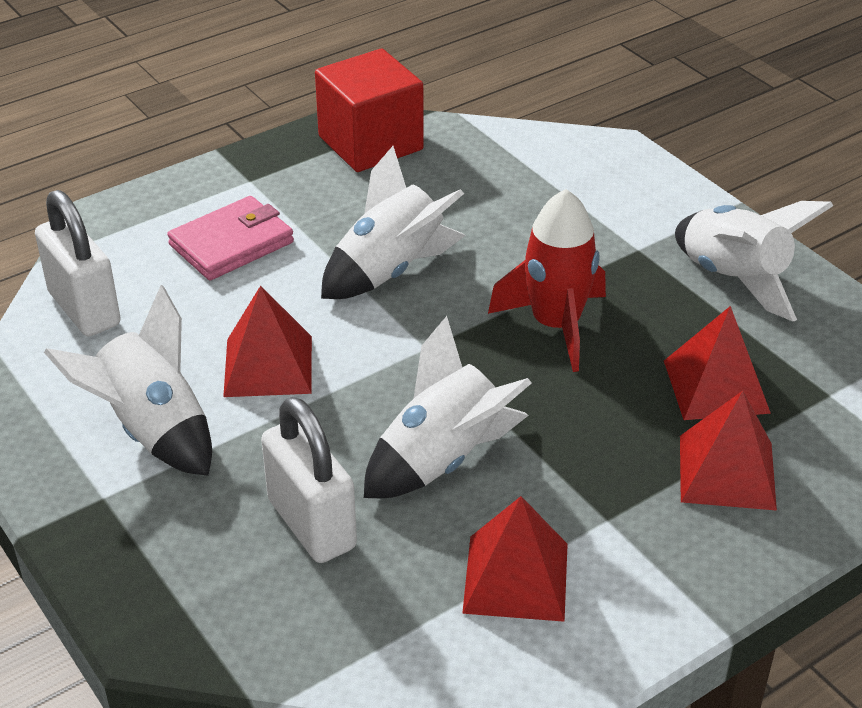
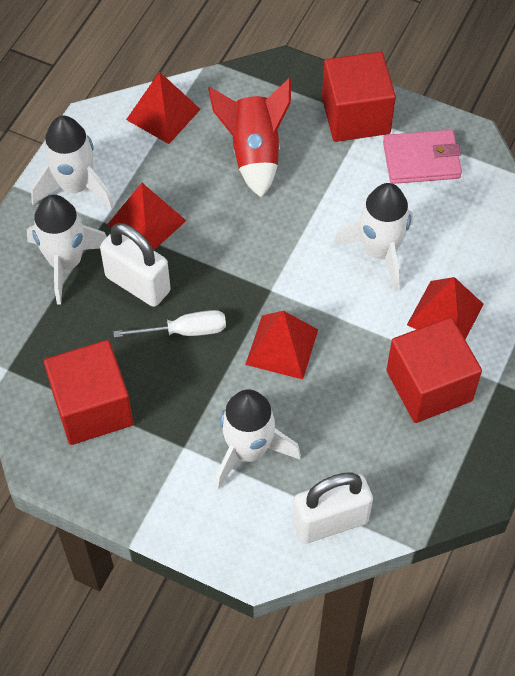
red cube: 1 -> 3
white screwdriver: 0 -> 1

